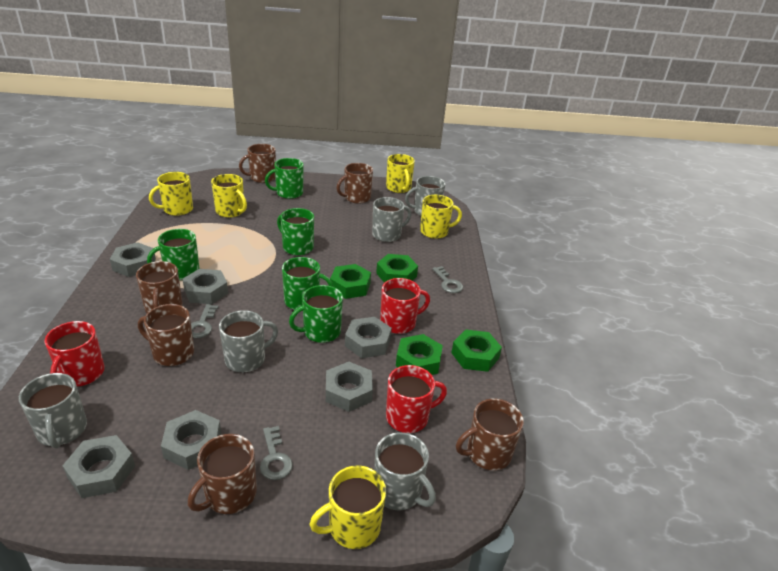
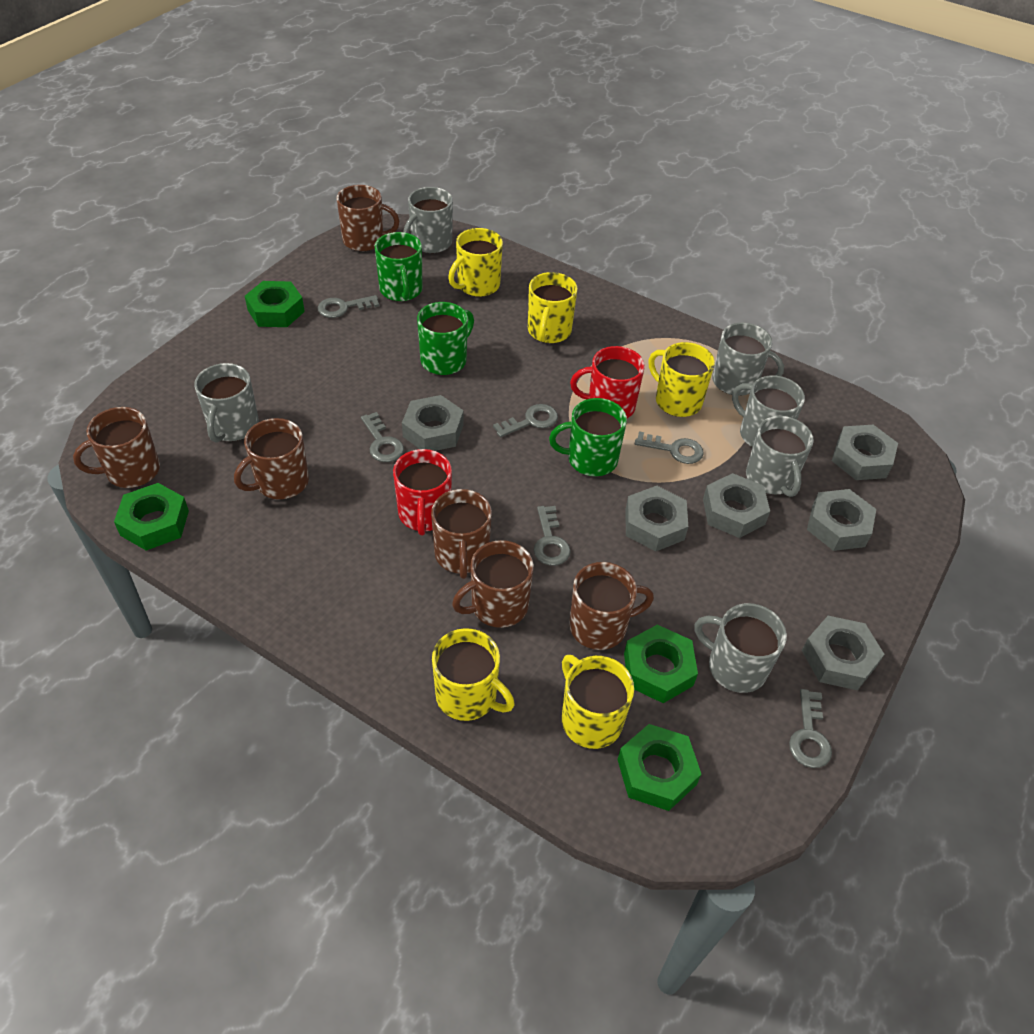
green mug: 5 -> 3
grey key: 3 -> 6
grey mug: 5 -> 6
red mug: 3 -> 2

